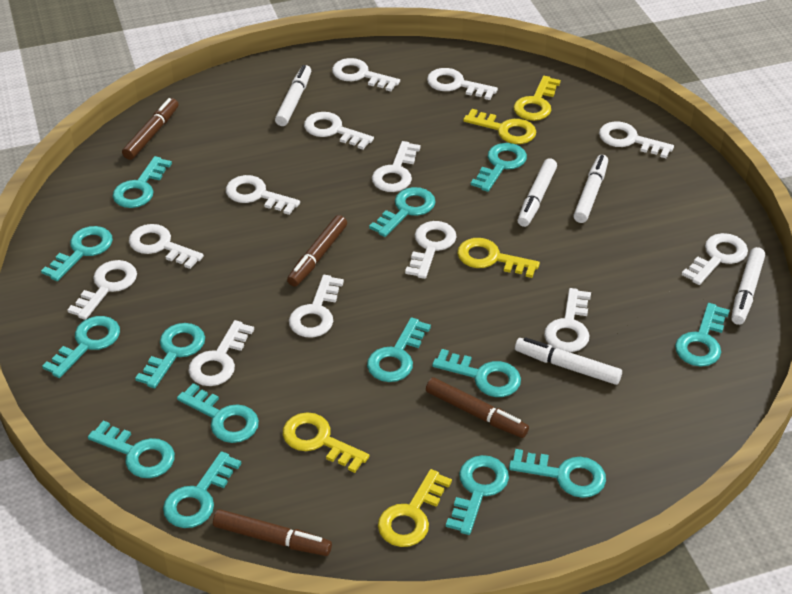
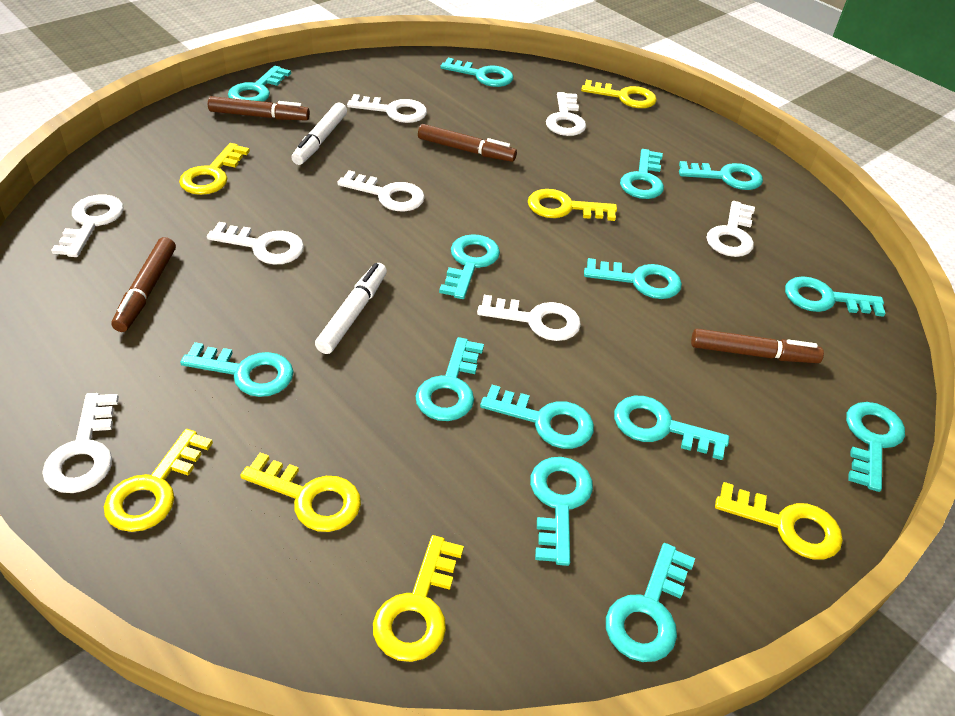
white key: 13 -> 8
white marker: 5 -> 2
yellow key: 5 -> 7

